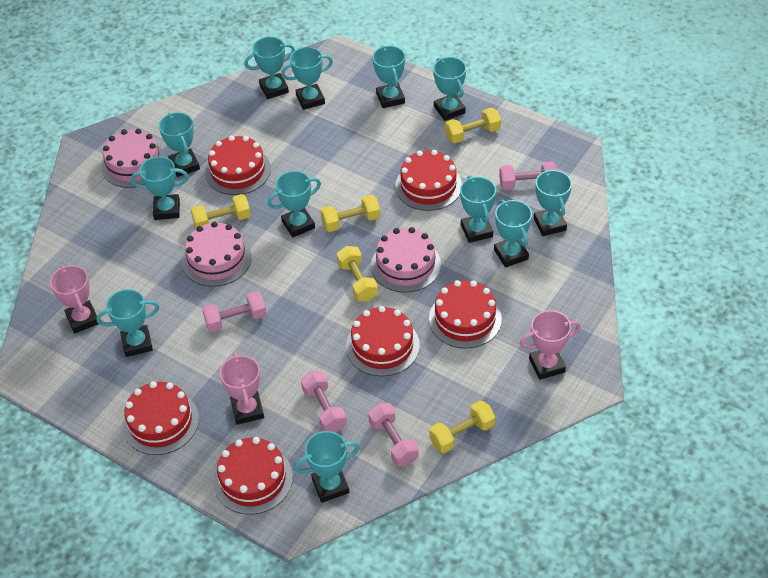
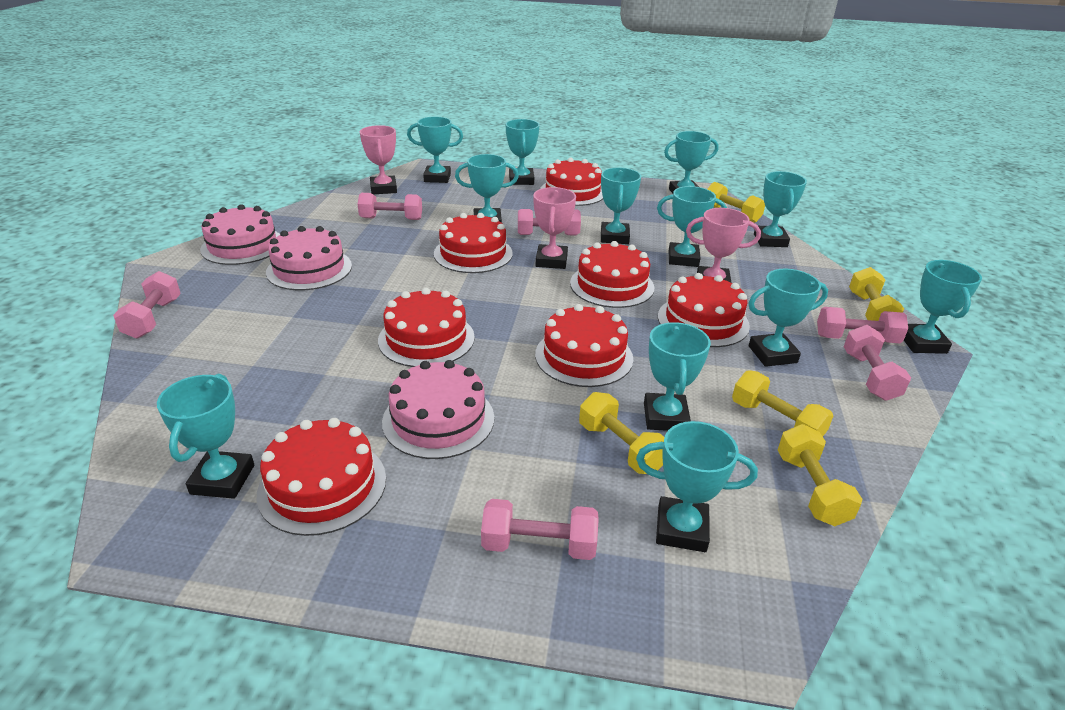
pink dumbbell: 4 -> 6
red cake: 6 -> 7

